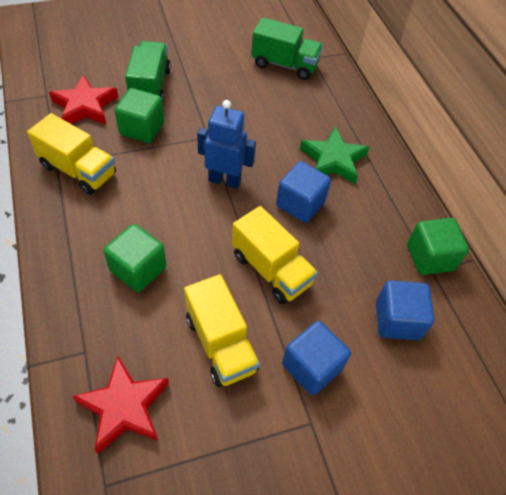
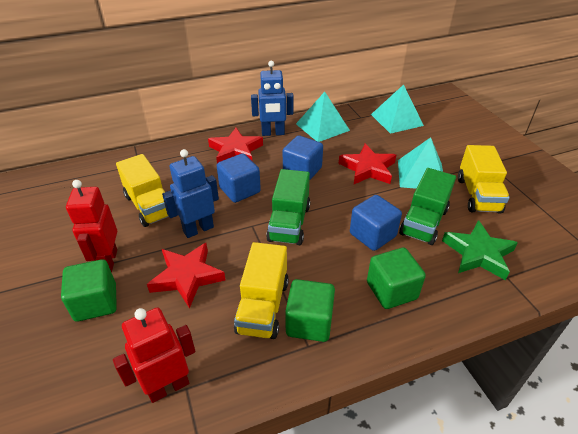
blue robot: 1 -> 2
red robot: 0 -> 2
red star: 2 -> 3
turquoise pyramid: 0 -> 3

